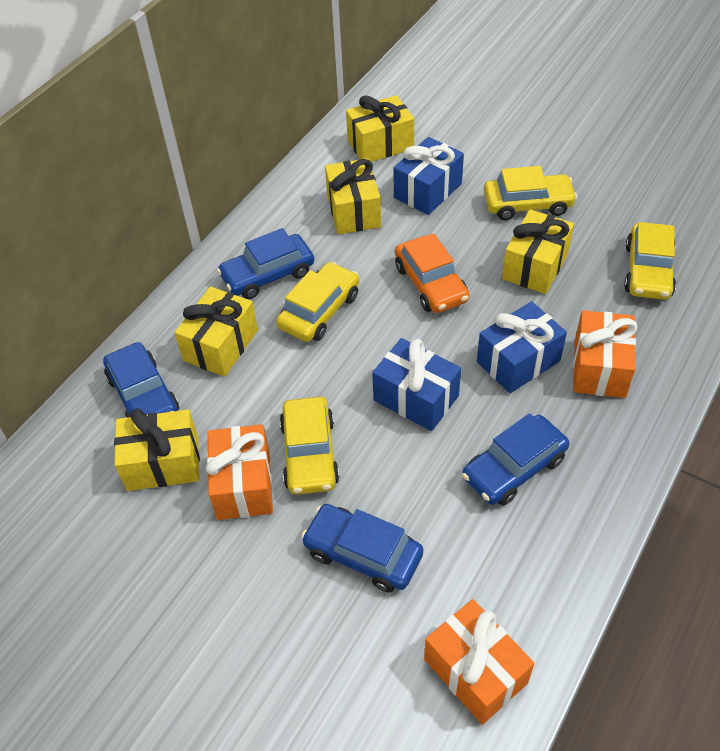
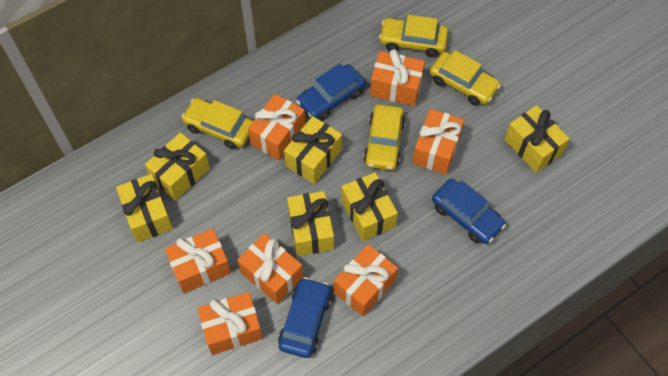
blue car: 4 -> 3
blue gift: 3 -> 0
orange car: 1 -> 0
orange gift: 3 -> 7
yellow gift: 5 -> 6

